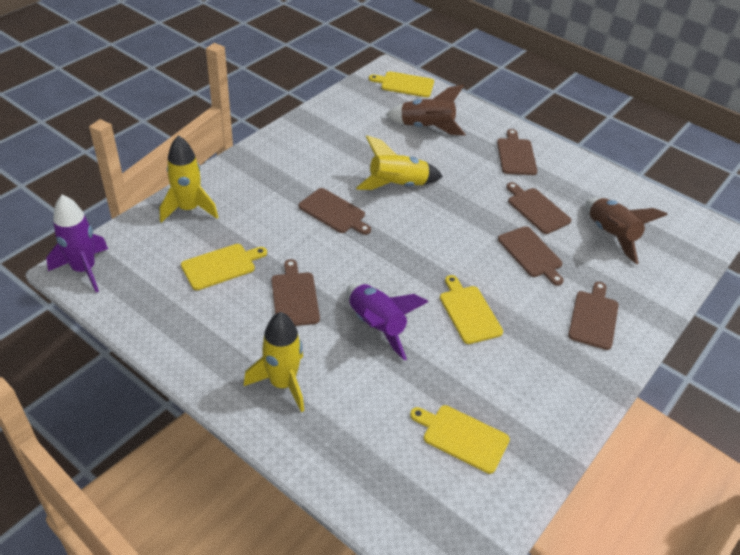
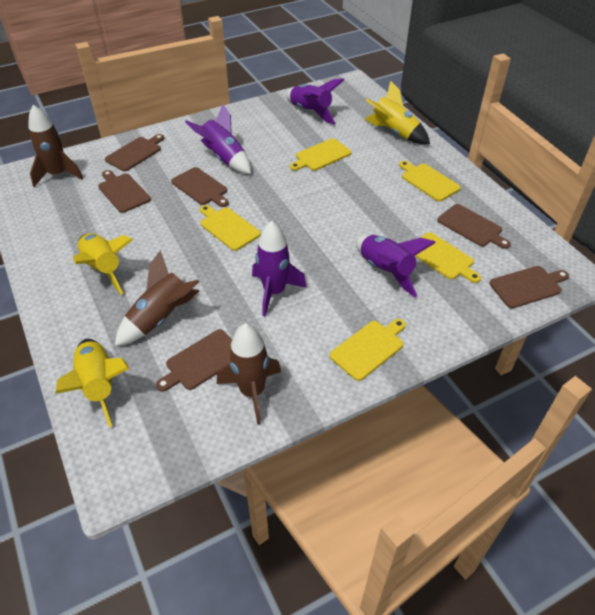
brown rocket: 2 -> 3
purple rocket: 2 -> 4
yellow cutting board: 4 -> 5

